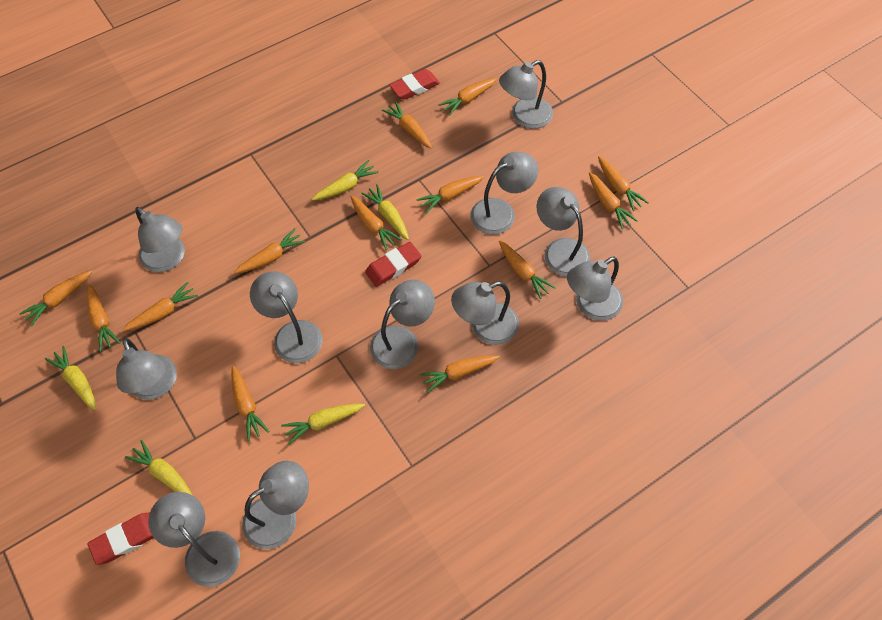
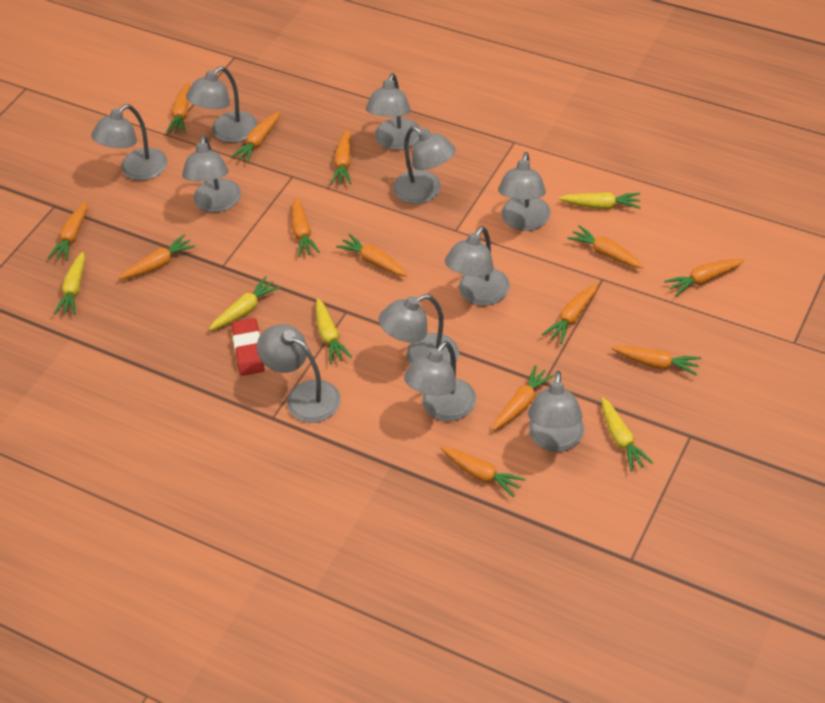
red eraser: 3 -> 1

